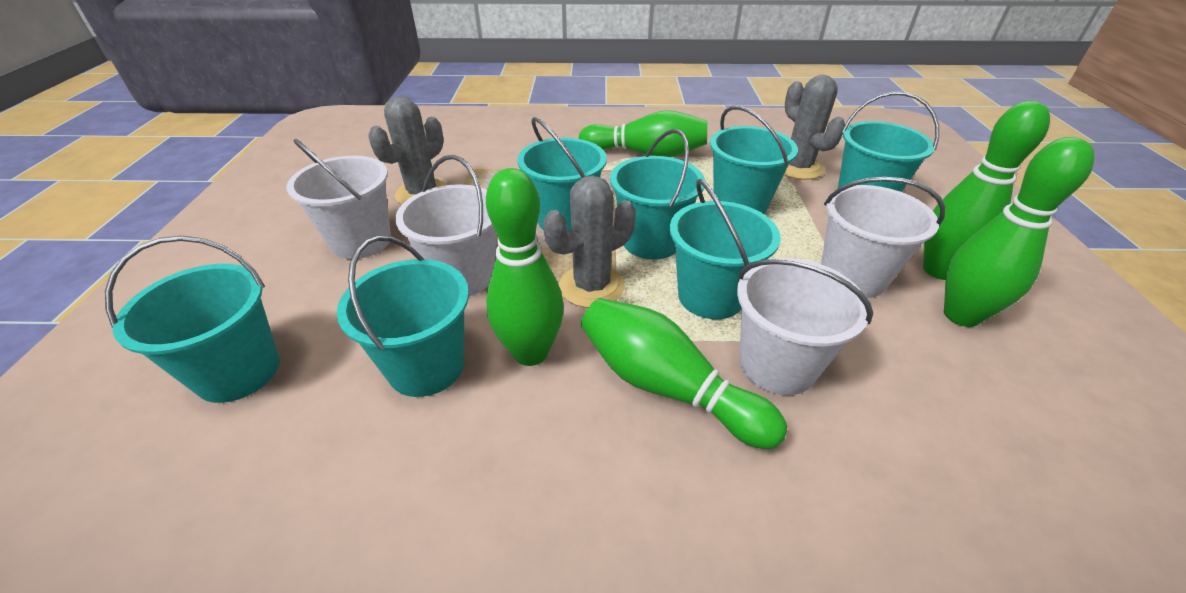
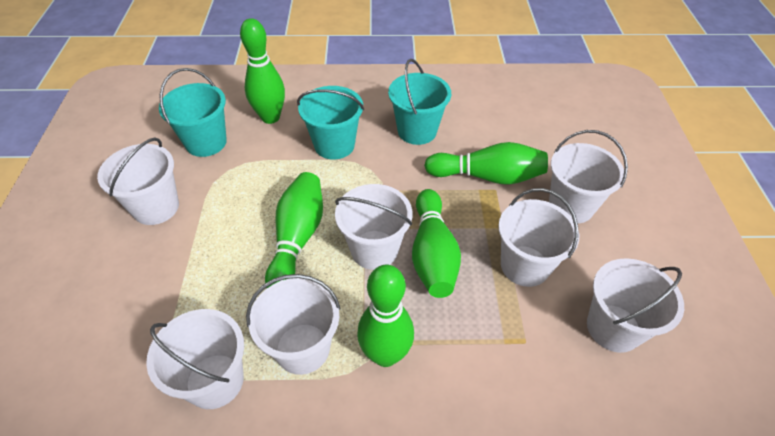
grey cactus: 3 -> 0
turquoise bucket: 7 -> 3
white bucket: 4 -> 7

